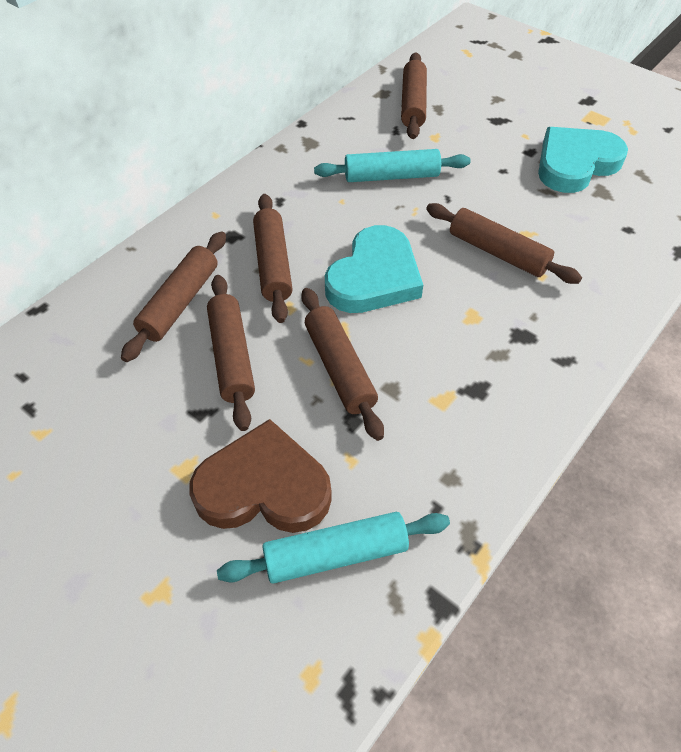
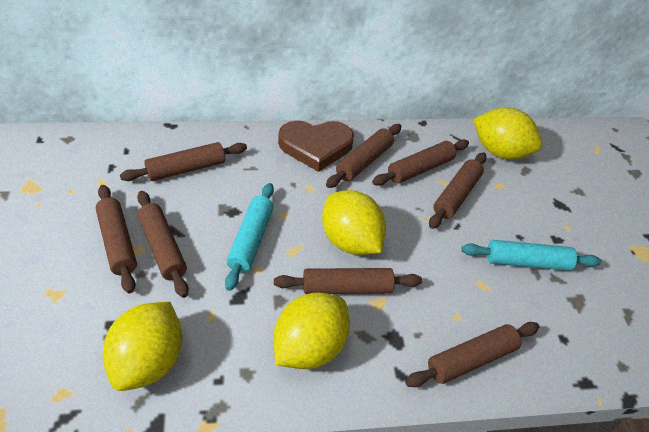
brown rolling pin: 6 -> 8
turquoise heart: 2 -> 0
yellow lemon: 0 -> 4

